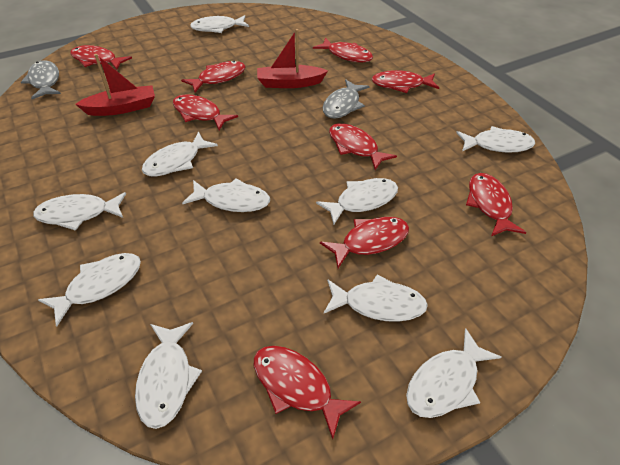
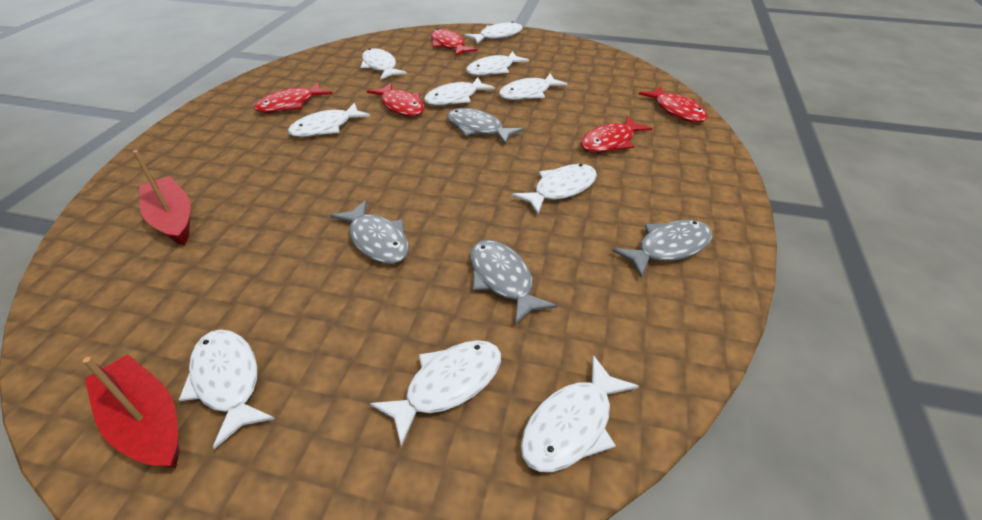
grey fish: 2 -> 4
red fish: 9 -> 5

